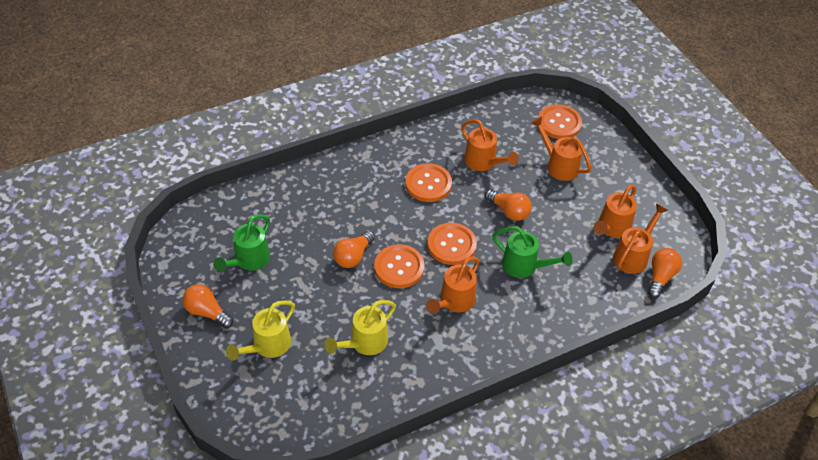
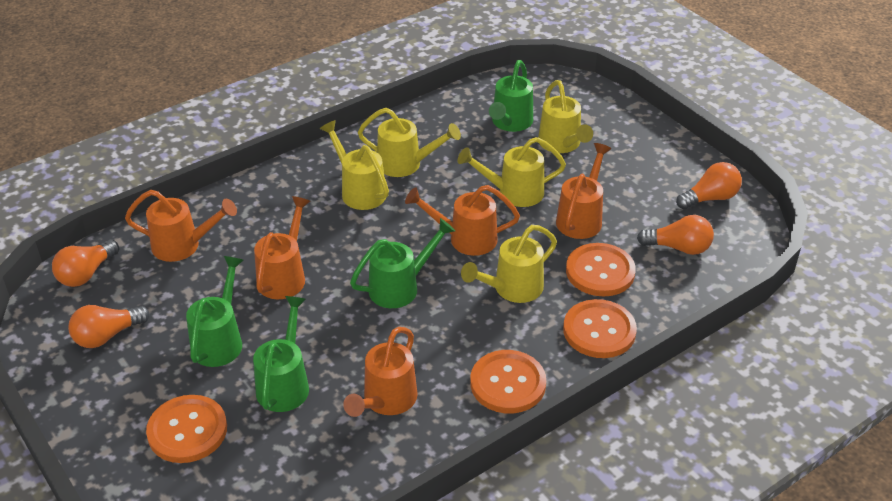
green watering can: 2 -> 4
yellow watering can: 2 -> 5

